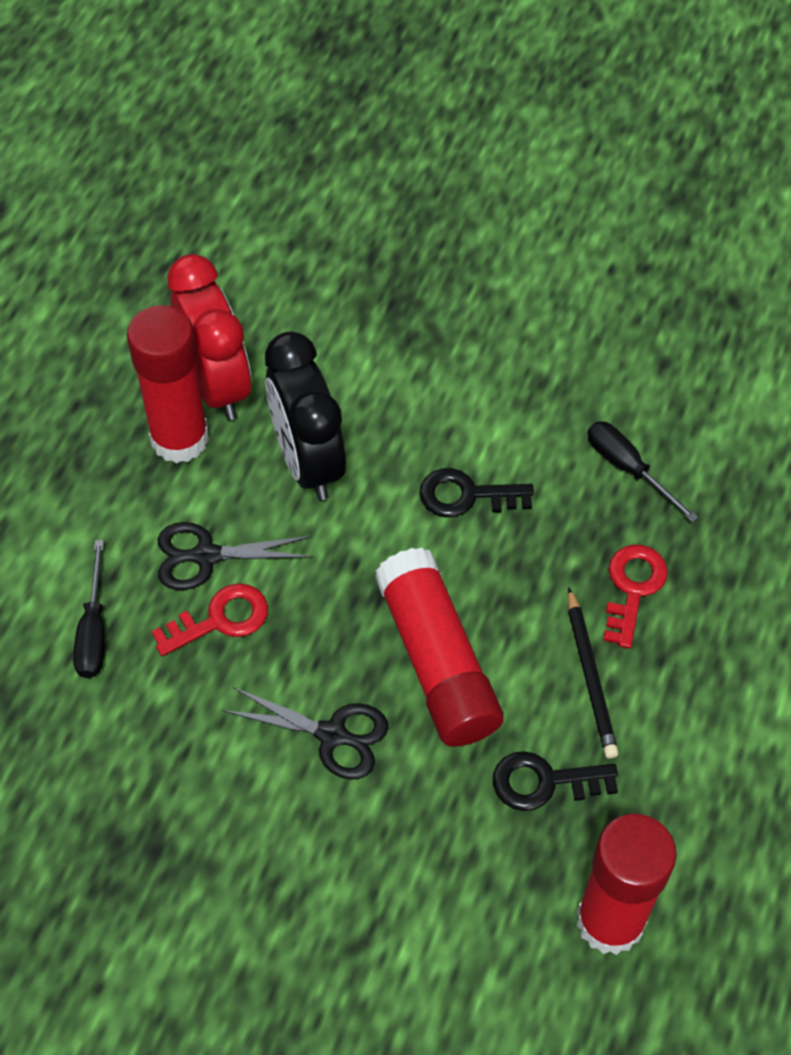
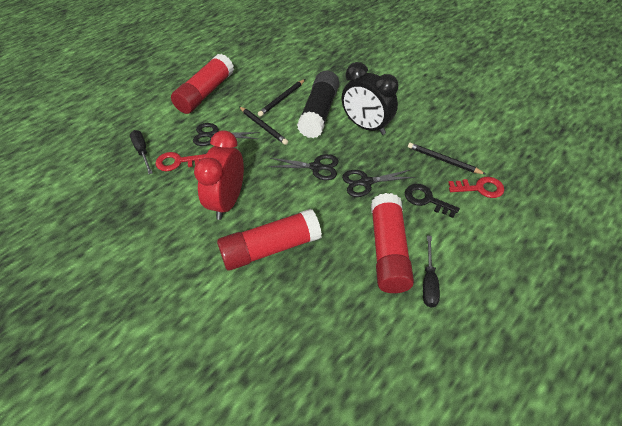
black glue stick: 0 -> 1
black key: 2 -> 1
black pencil: 1 -> 3
black scissors: 2 -> 3

